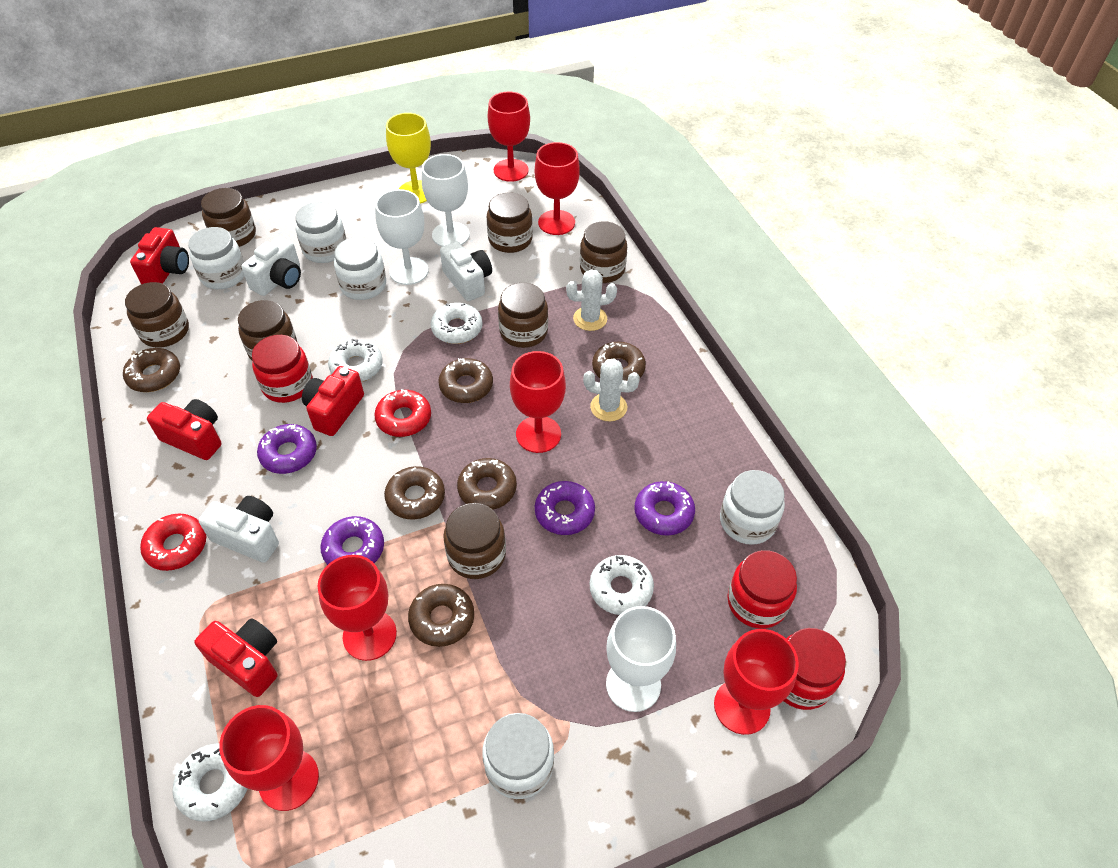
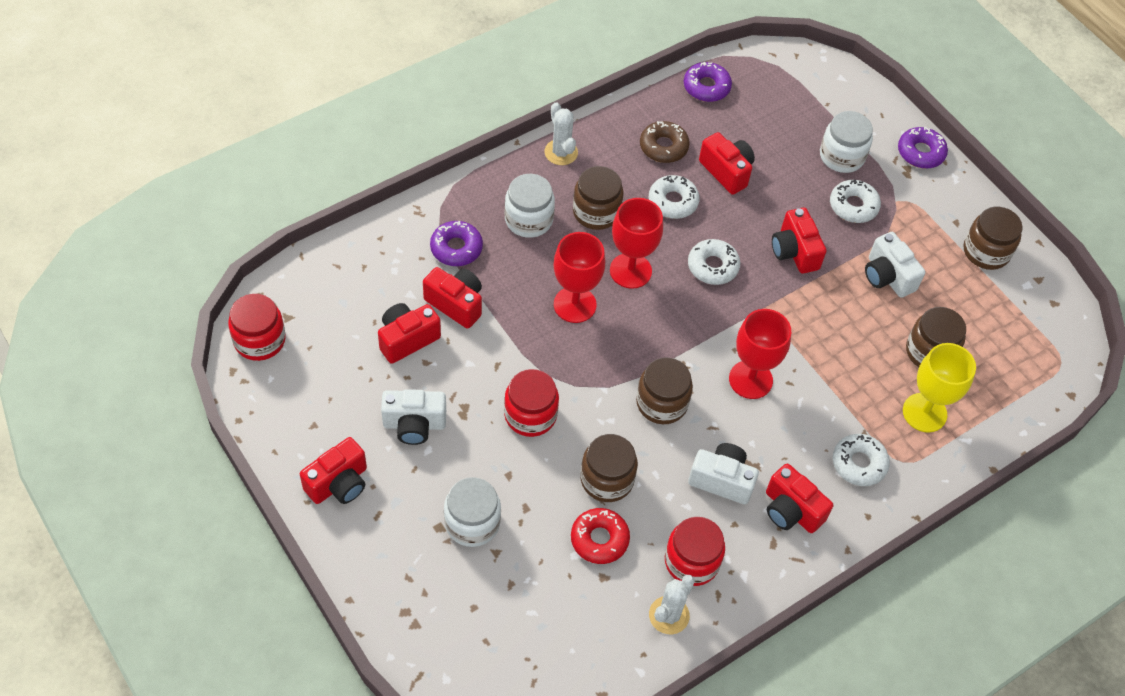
brown donut: 6 -> 1
brown jar: 7 -> 5
purple donut: 4 -> 3
red camera: 4 -> 6
red donut: 2 -> 1
red goblet: 6 -> 3
white goblet: 3 -> 0
white jar: 5 -> 3

